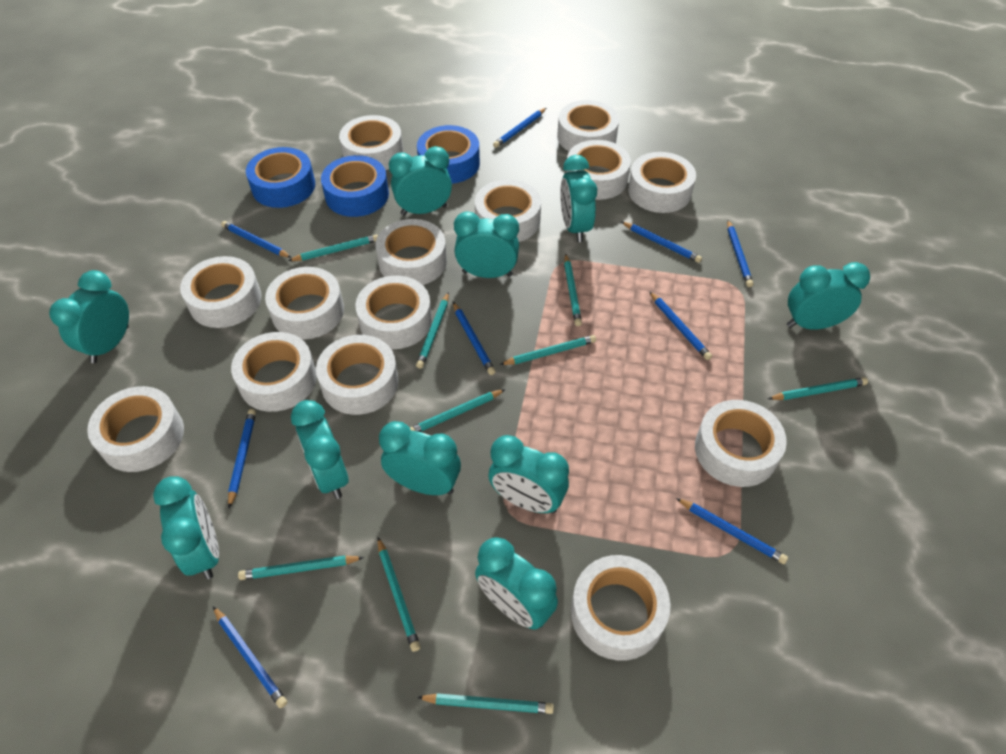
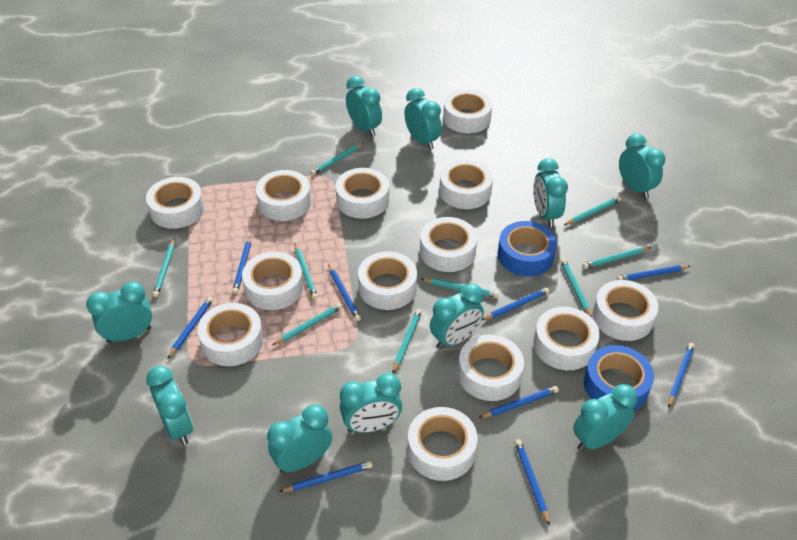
blue tape: 3 -> 2
white tape: 14 -> 13

